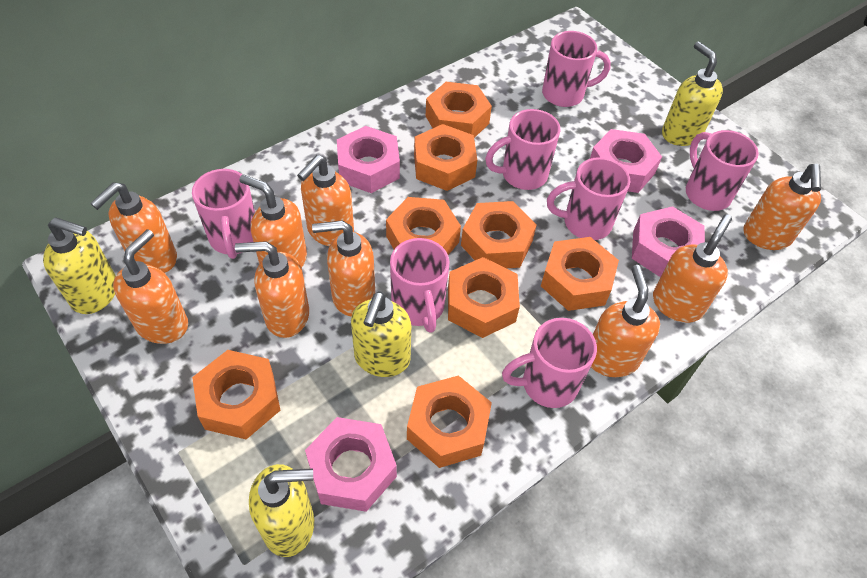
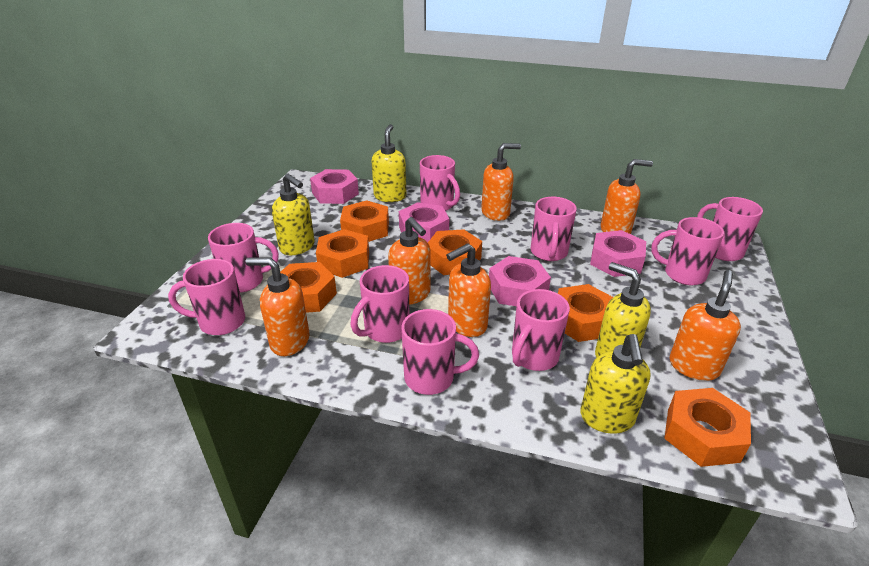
orange nut: 8 -> 6
orange soap dispenser: 9 -> 6
pink mug: 7 -> 9

